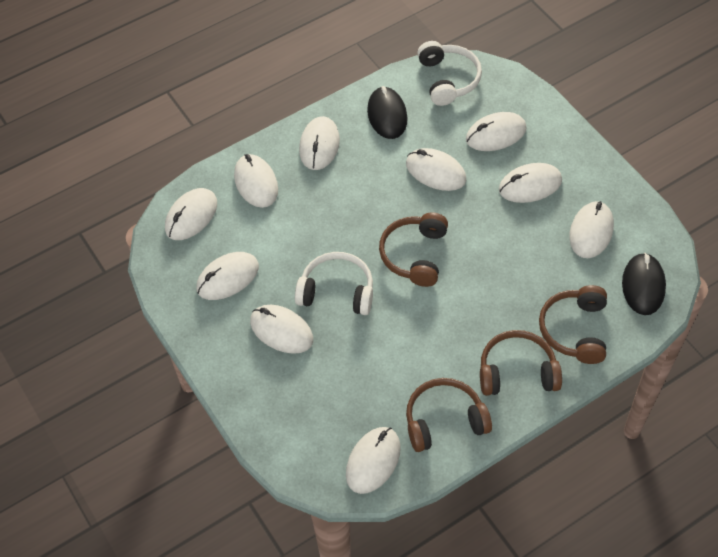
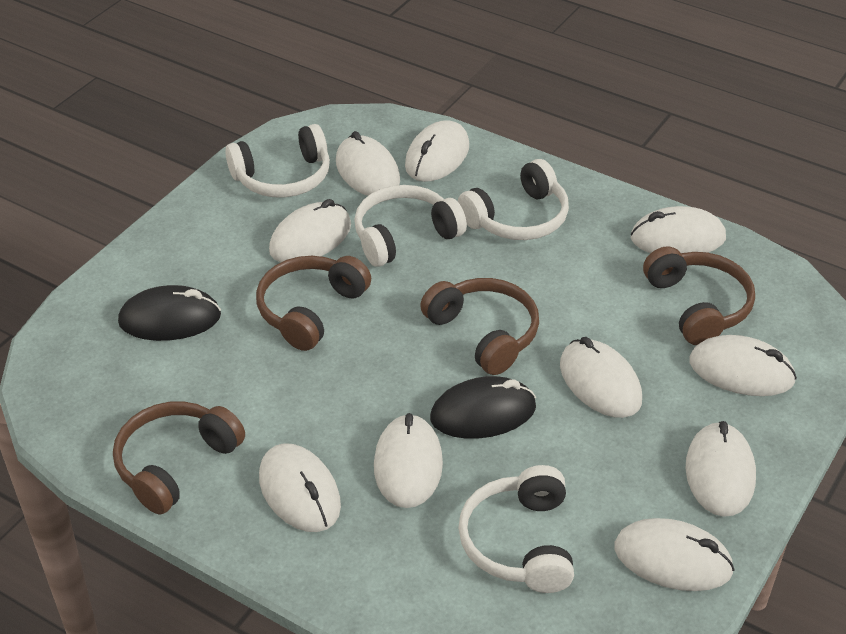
white headphones: 2 -> 4

